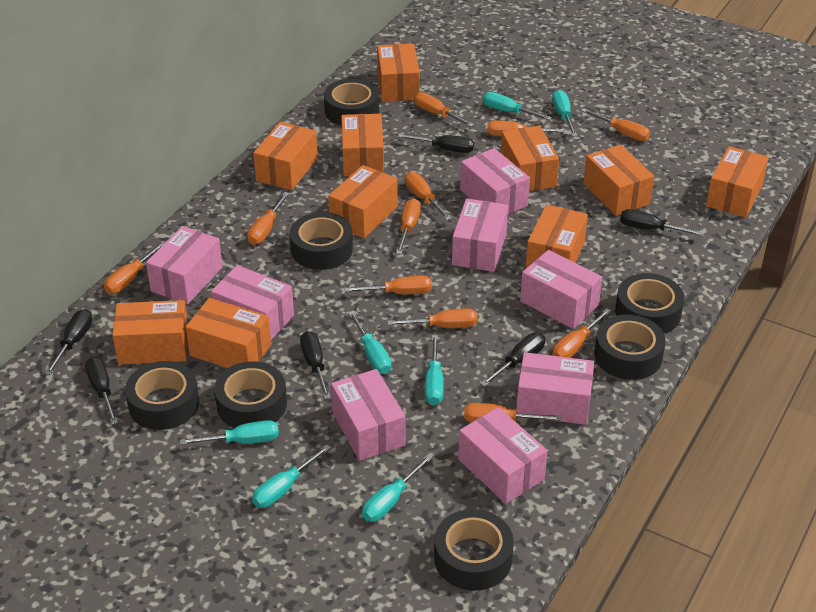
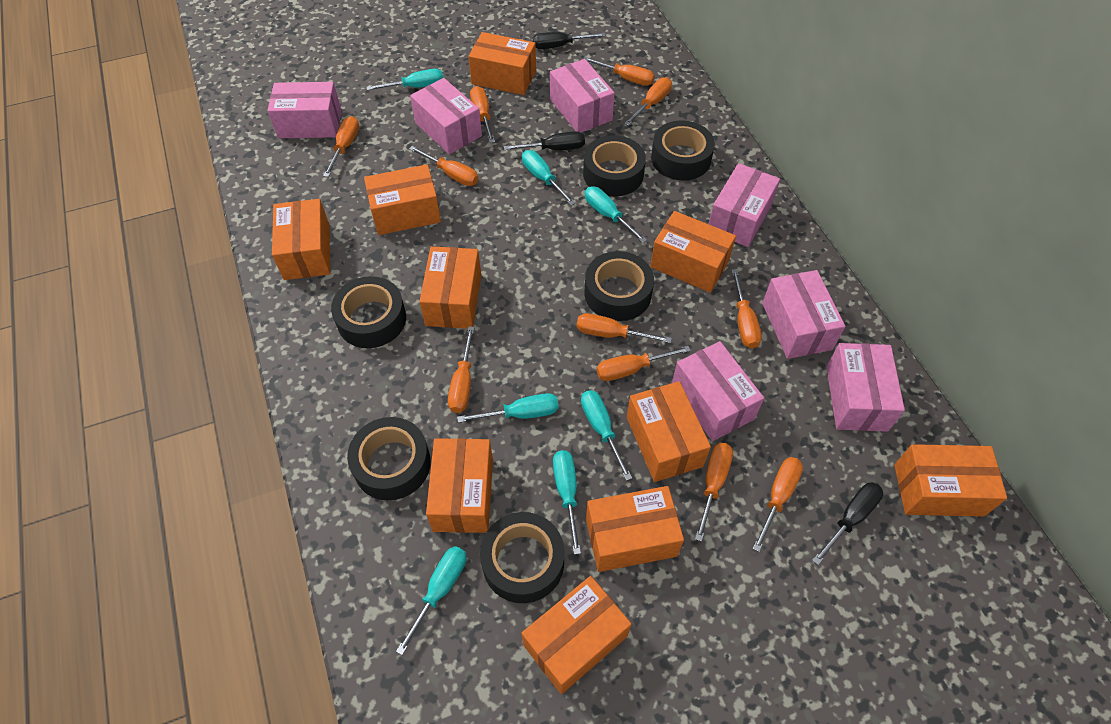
black screwdriver: 6 -> 3
black tape: 7 -> 6
pink box: 8 -> 7

